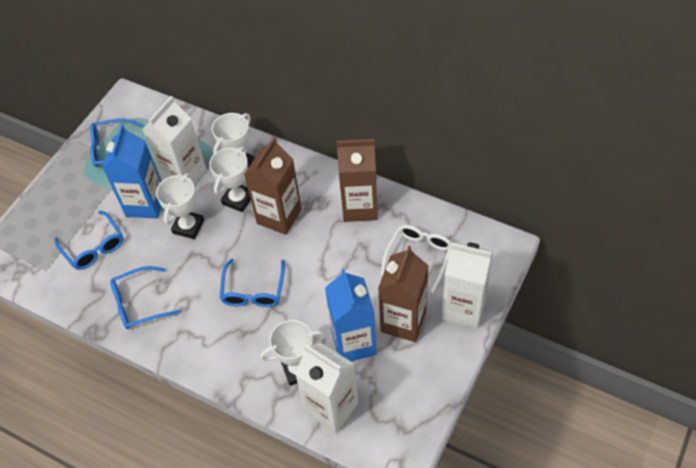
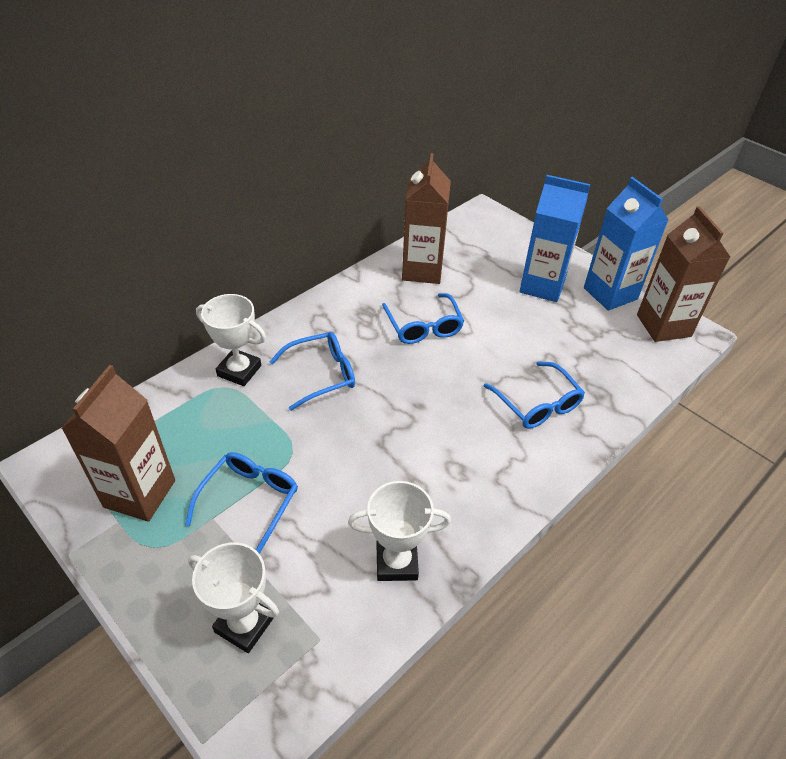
white carton: 3 -> 0
white glasses: 1 -> 0
white trophy: 4 -> 3

